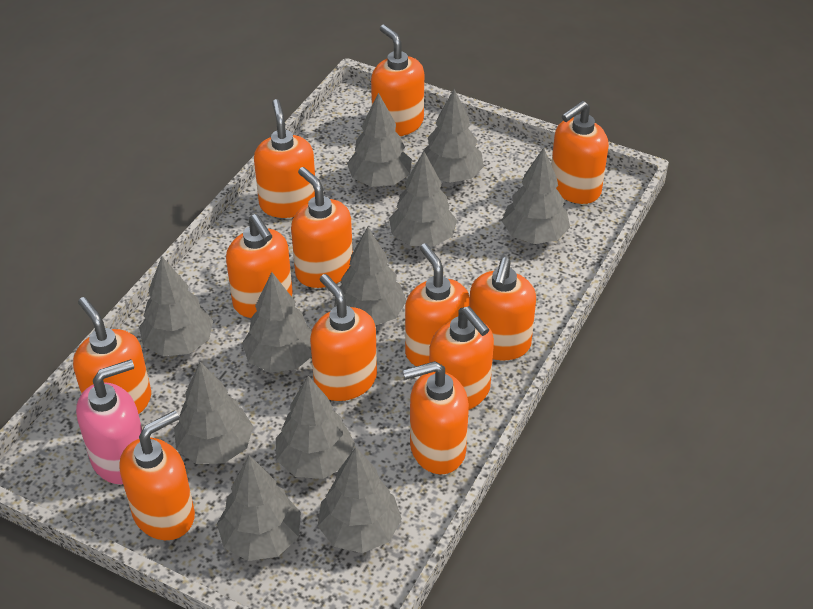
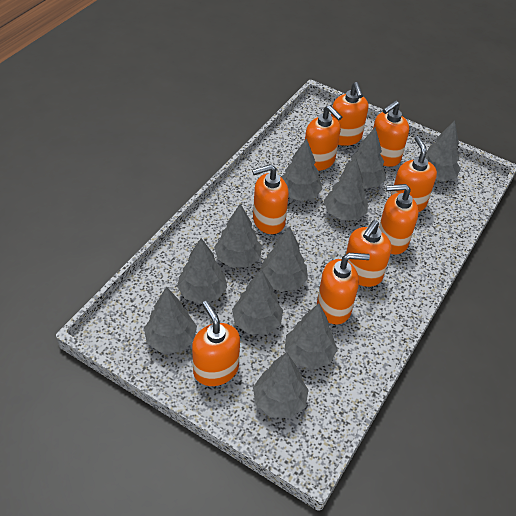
orange soap dispenser: 12 -> 9
pink soap dispenser: 1 -> 0

